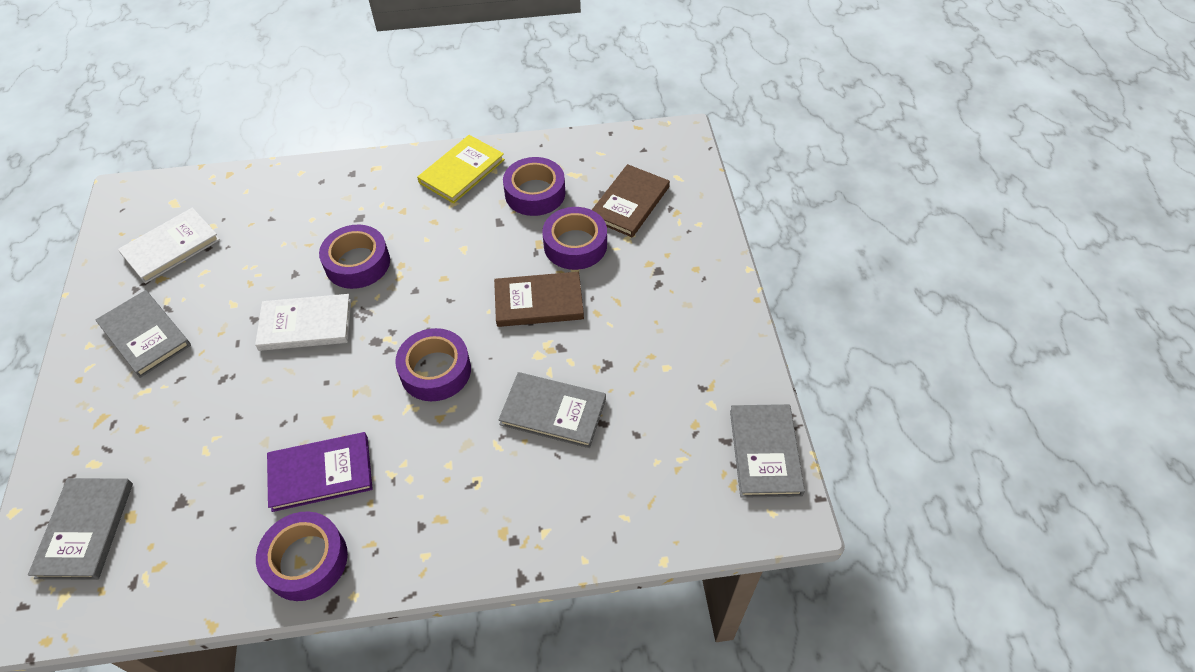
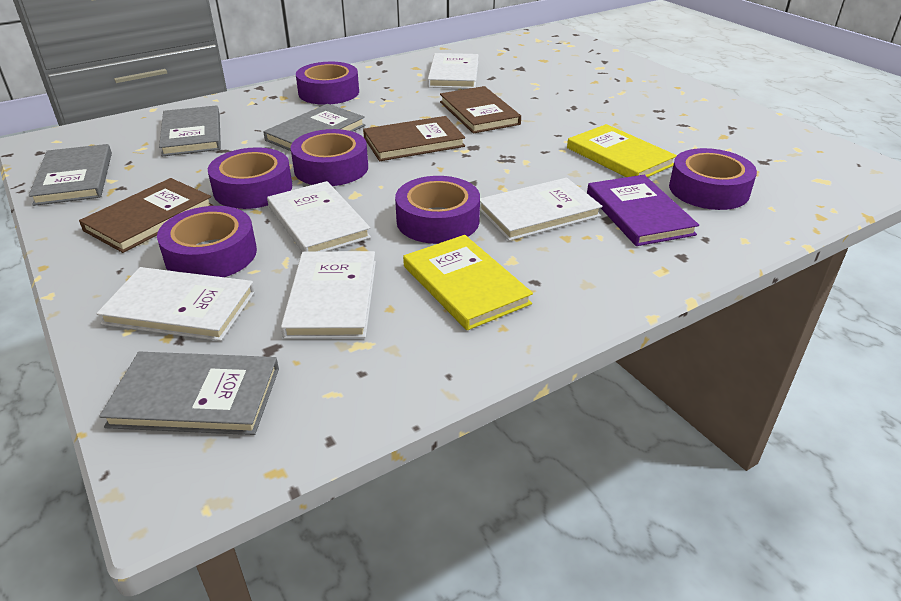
brown book: 2 -> 3
purple tape: 5 -> 6
white book: 2 -> 5
yellow book: 1 -> 2

